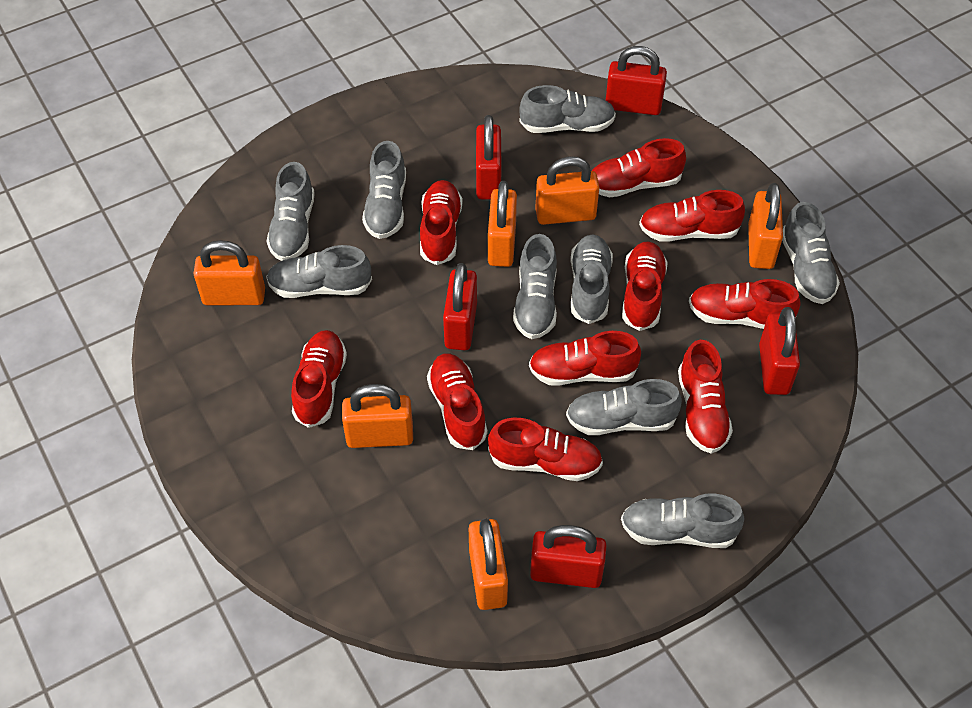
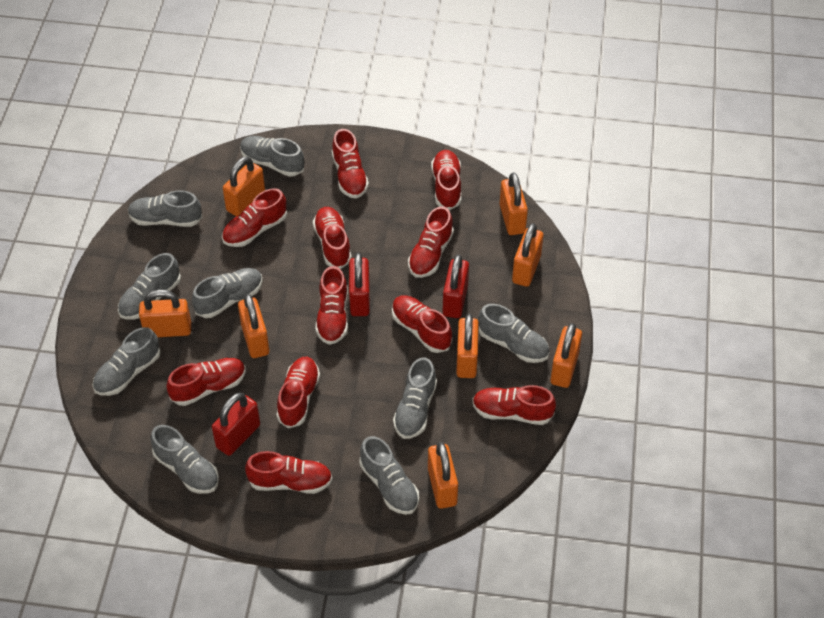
orange padlock: 6 -> 8
red padlock: 5 -> 3
red shoe: 10 -> 11

